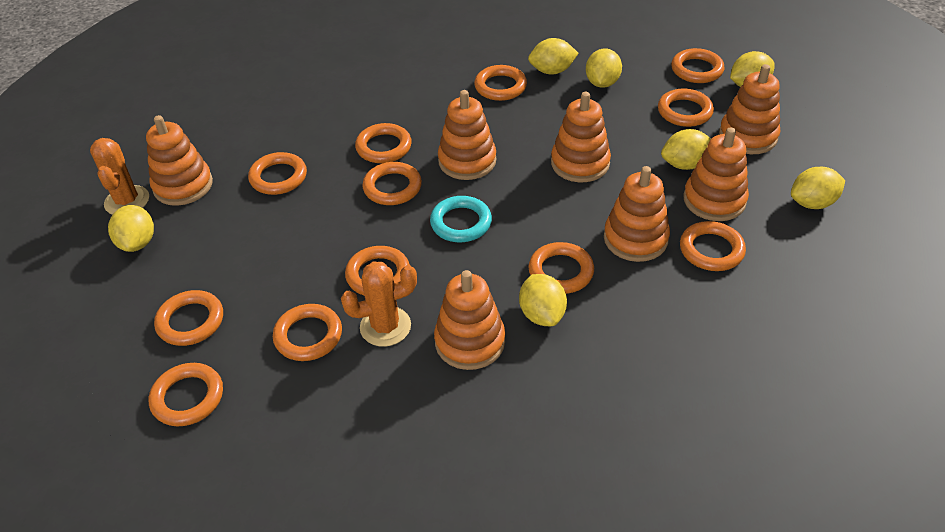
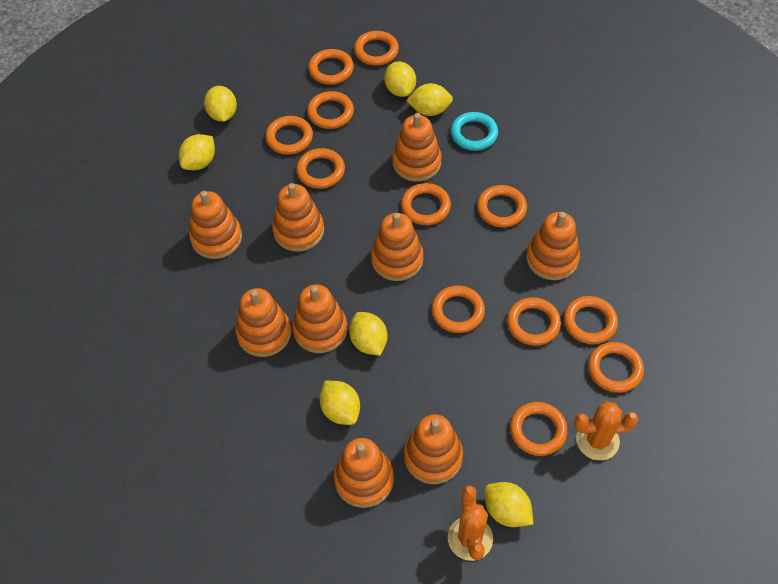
orange stacking toy: 7 -> 9

